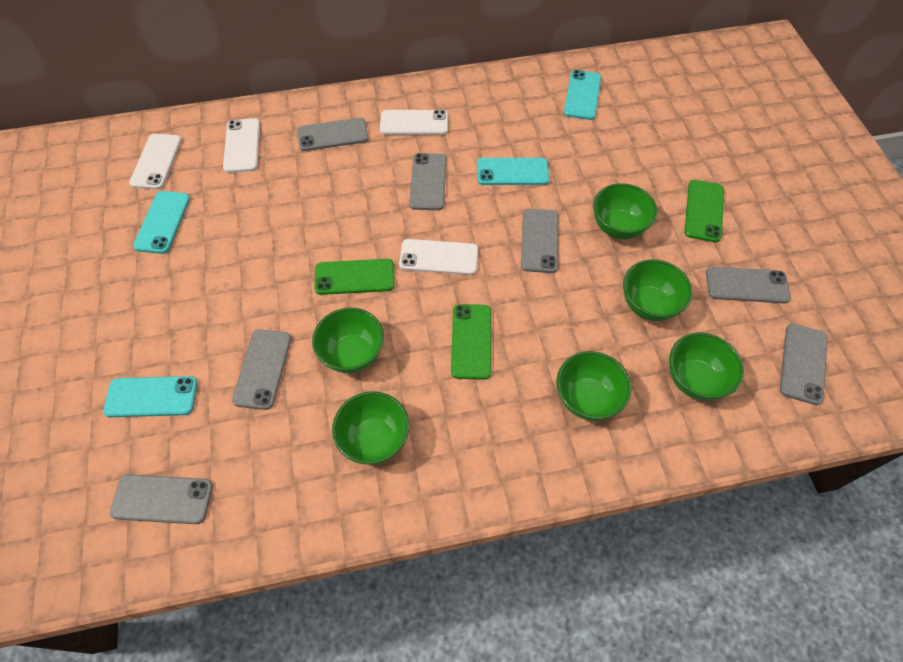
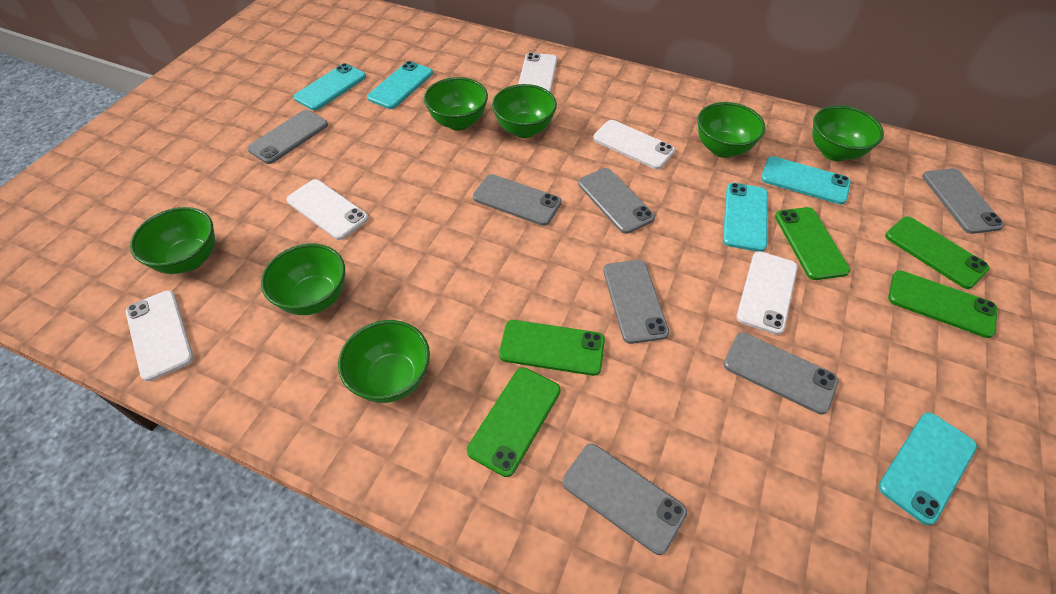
green bowl: 6 -> 7
green phone: 3 -> 5
turquoise phone: 4 -> 5
white phone: 4 -> 5

